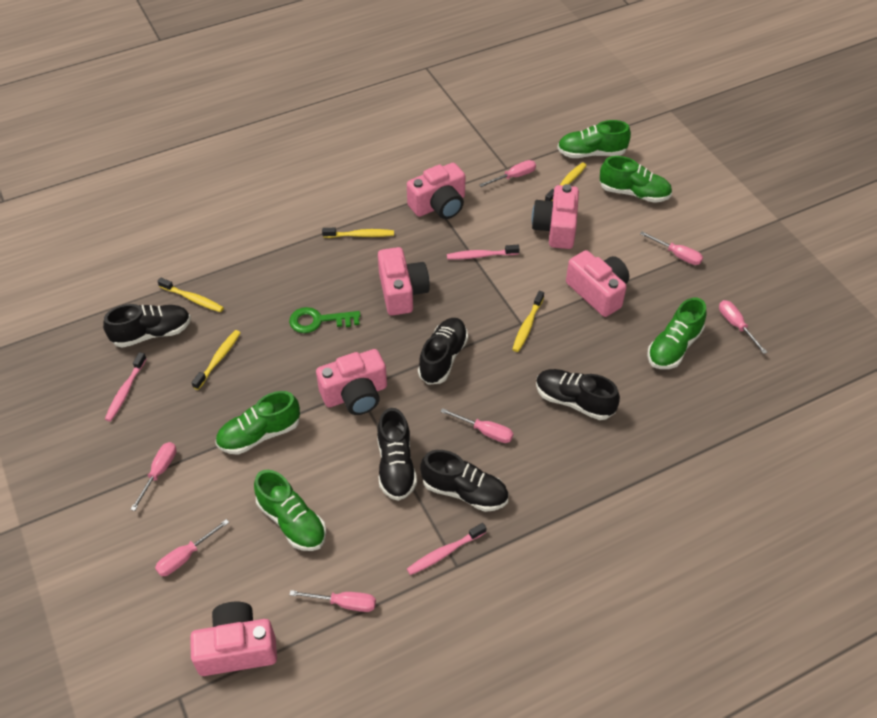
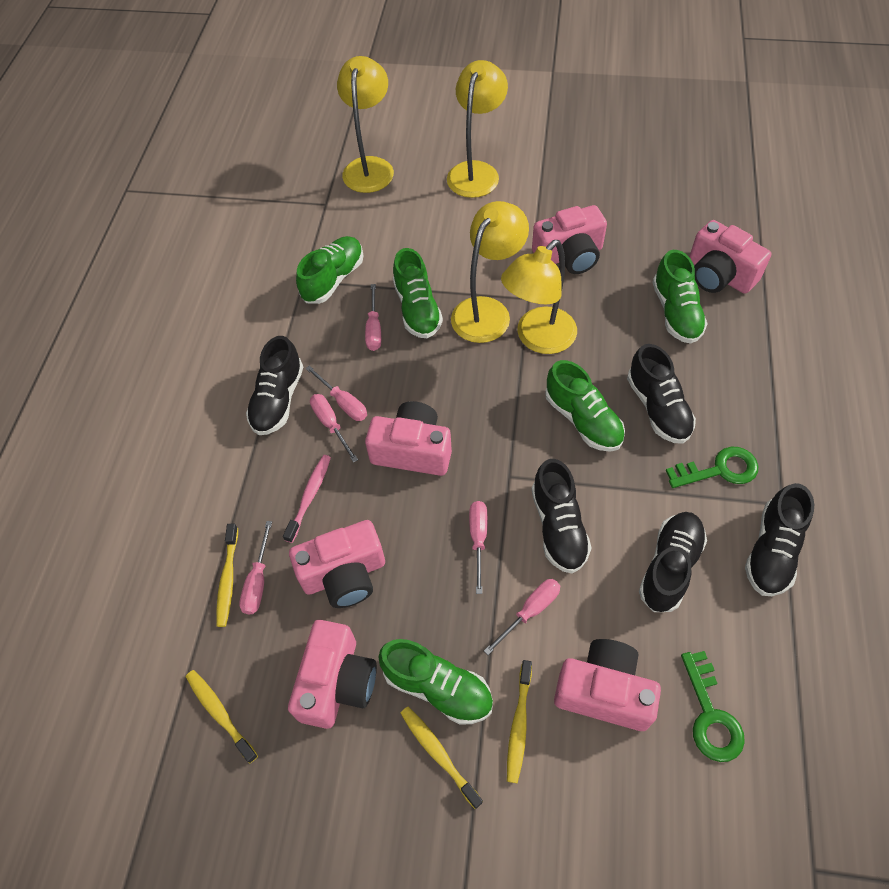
green key: 1 -> 2
pink screwdriver: 7 -> 6
pink toothbrush: 3 -> 1
yellow lamp: 0 -> 4
yellow toothbrush: 5 -> 4

